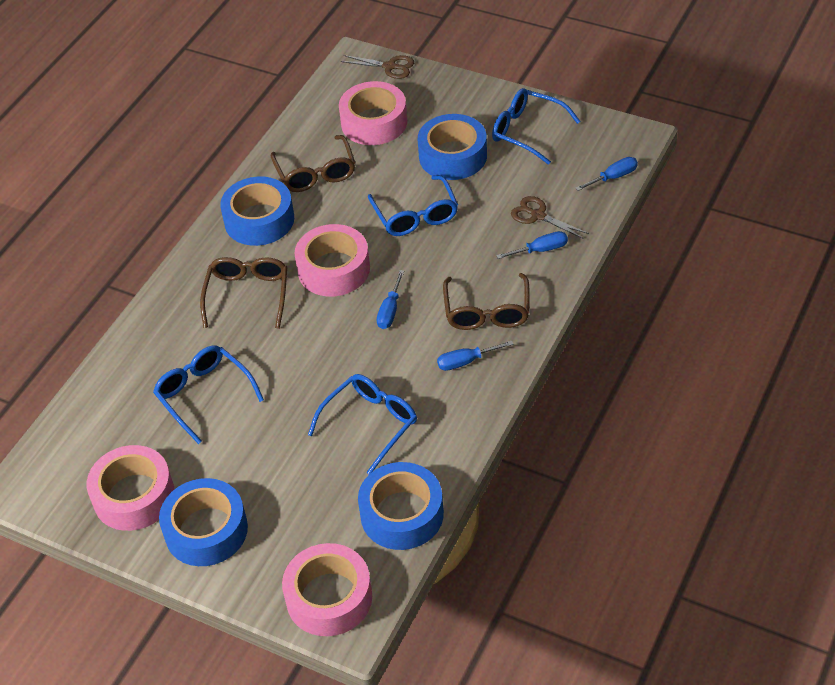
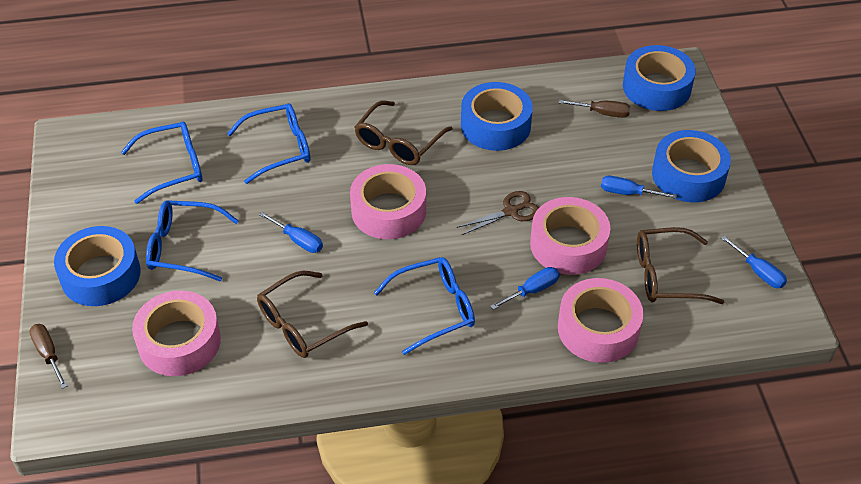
brown scissors: 2 -> 1
brown screwdriver: 0 -> 2

